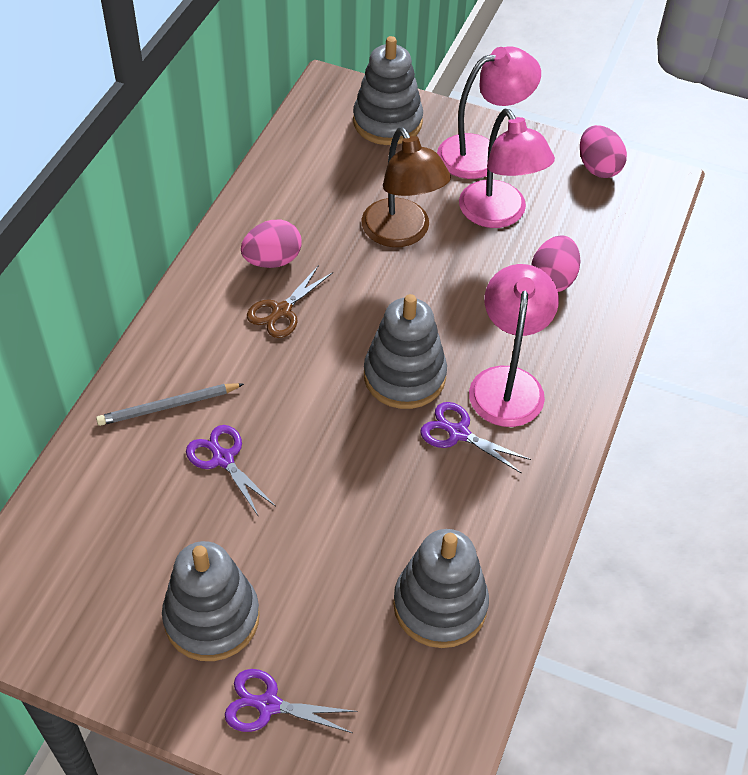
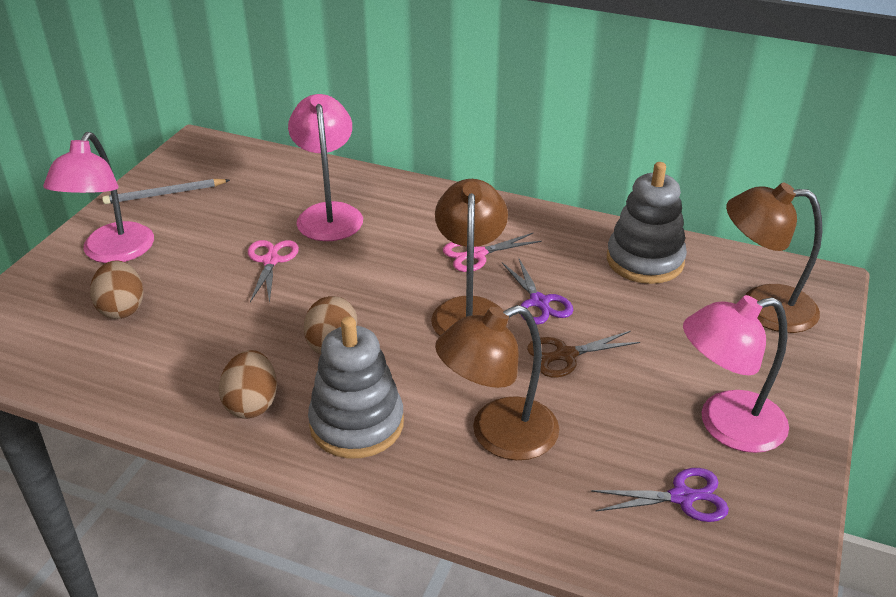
brown egg: 0 -> 3
brown lamp: 1 -> 3
grey stacking toy: 4 -> 2
pink egg: 3 -> 0
pink scissors: 0 -> 2
purple scissors: 3 -> 2

